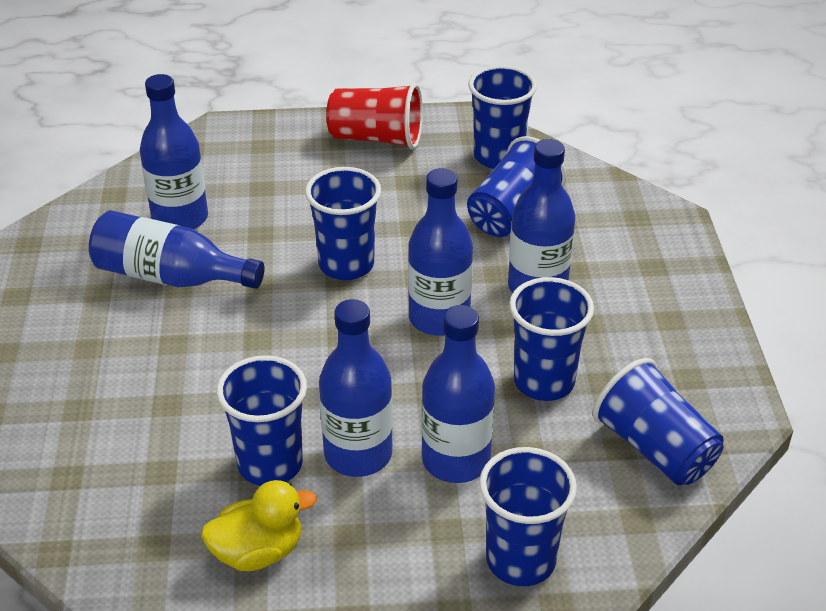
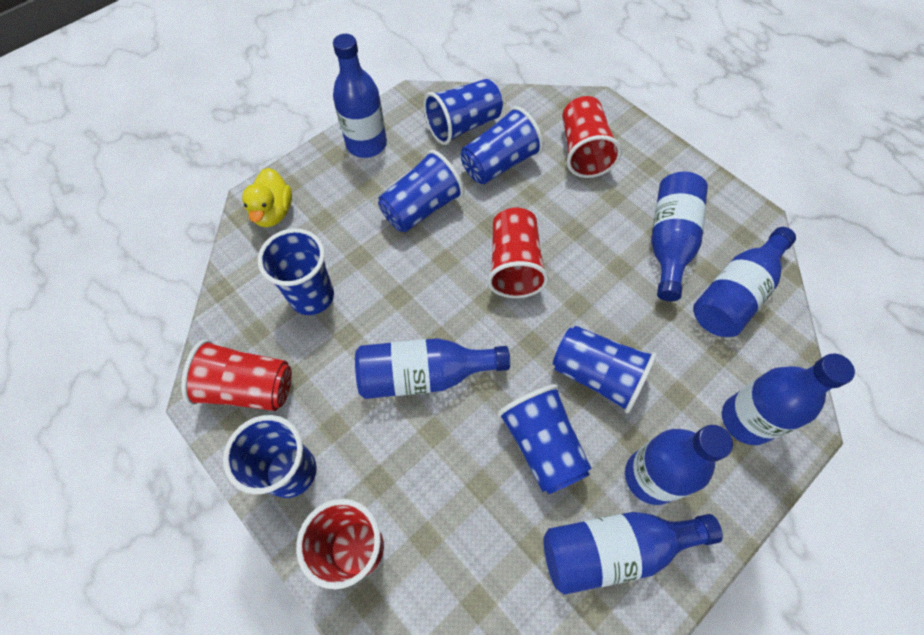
blue bottle: 6 -> 7
red cup: 1 -> 4

